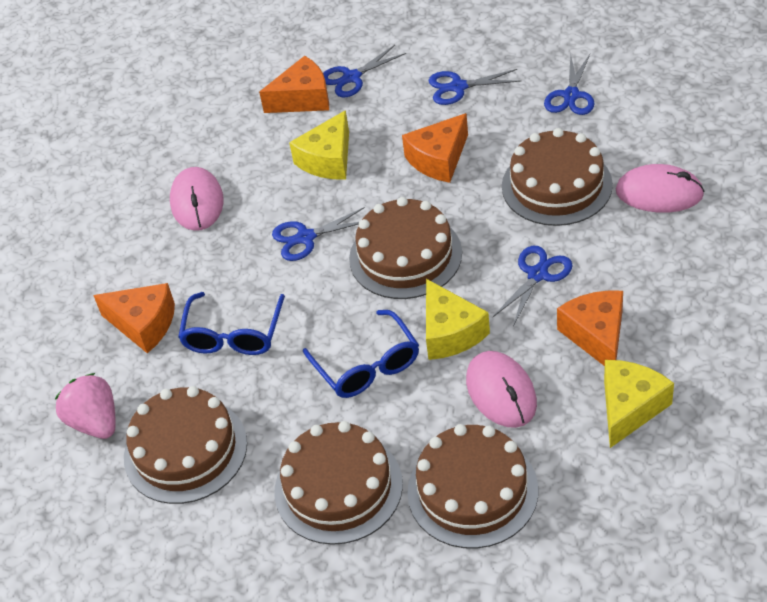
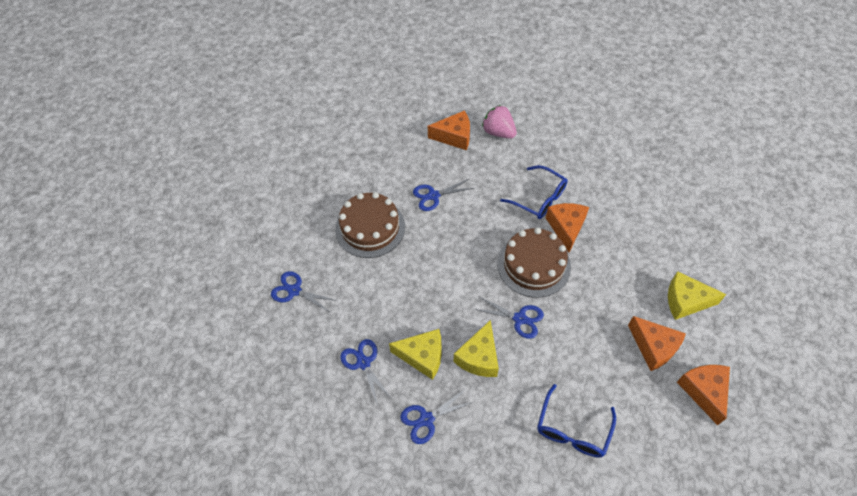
brown cake: 5 -> 2
pink mouse: 3 -> 0

